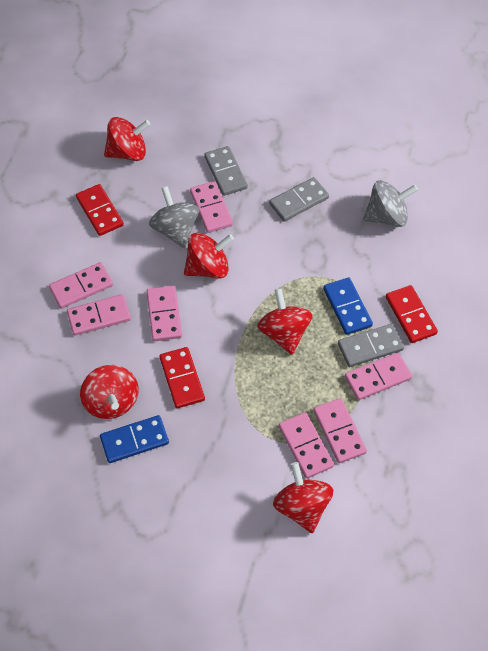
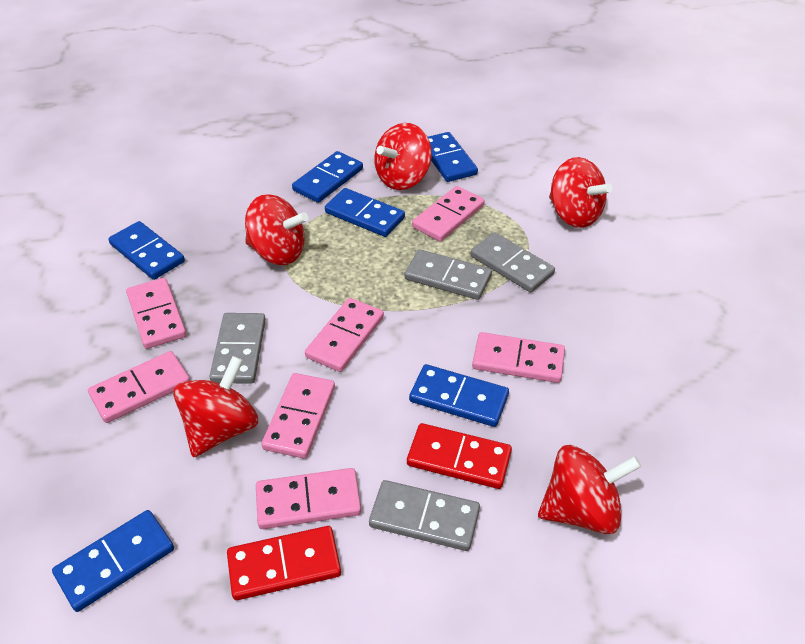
blue domino: 2 -> 6
grey domino: 3 -> 4
grey spinning top: 2 -> 0
red domino: 3 -> 2

